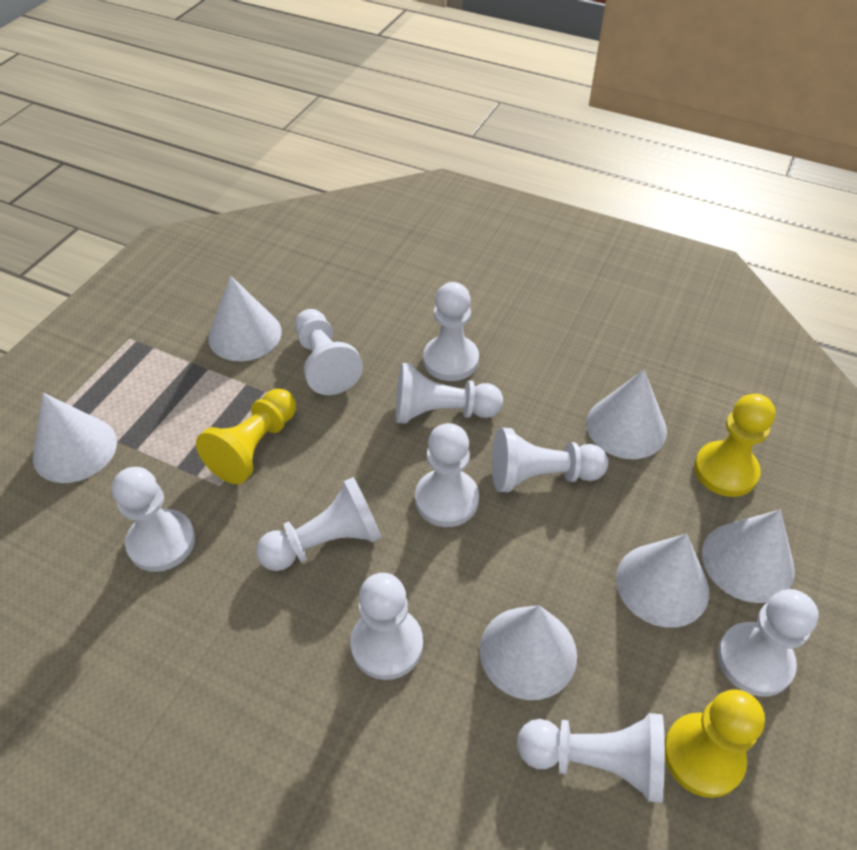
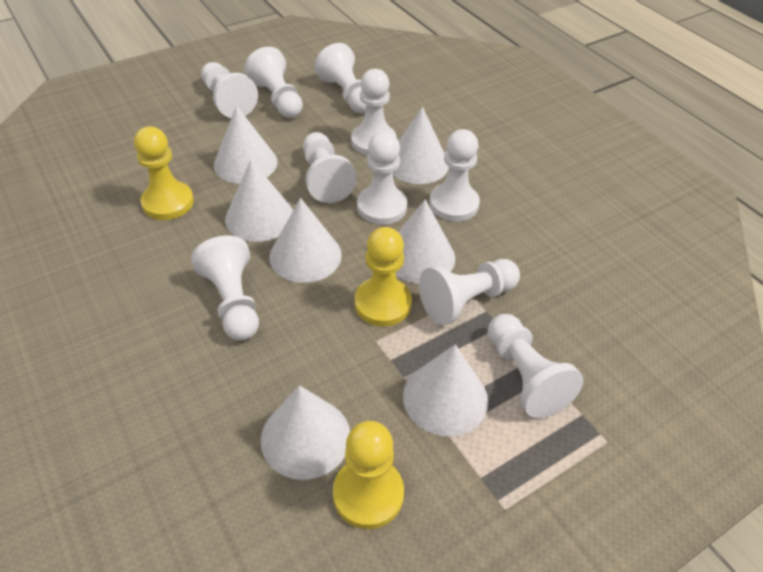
white cone: 6 -> 7

